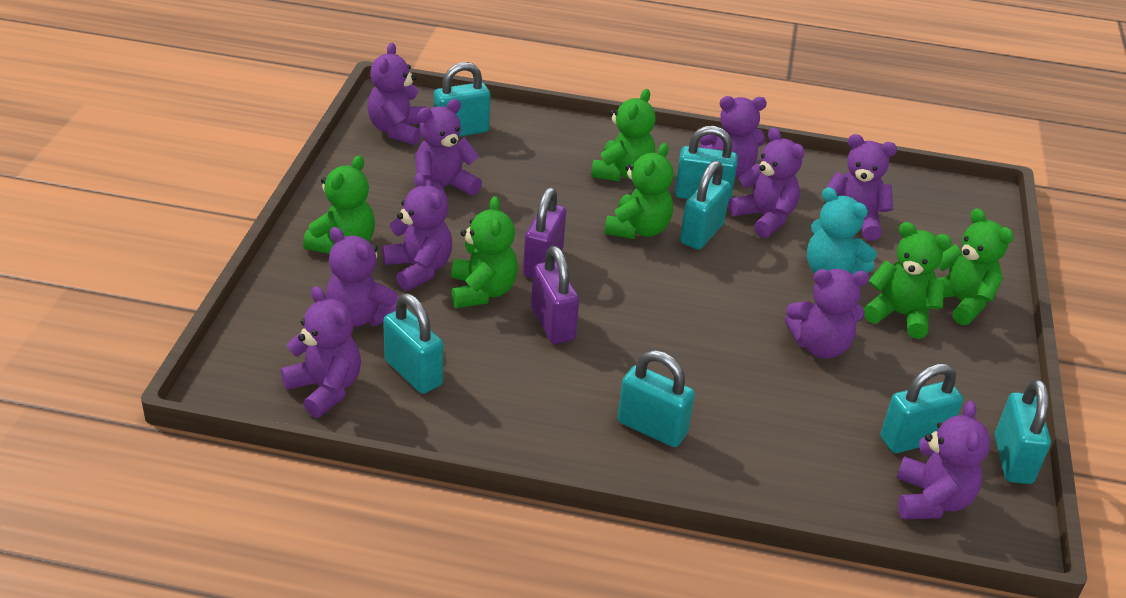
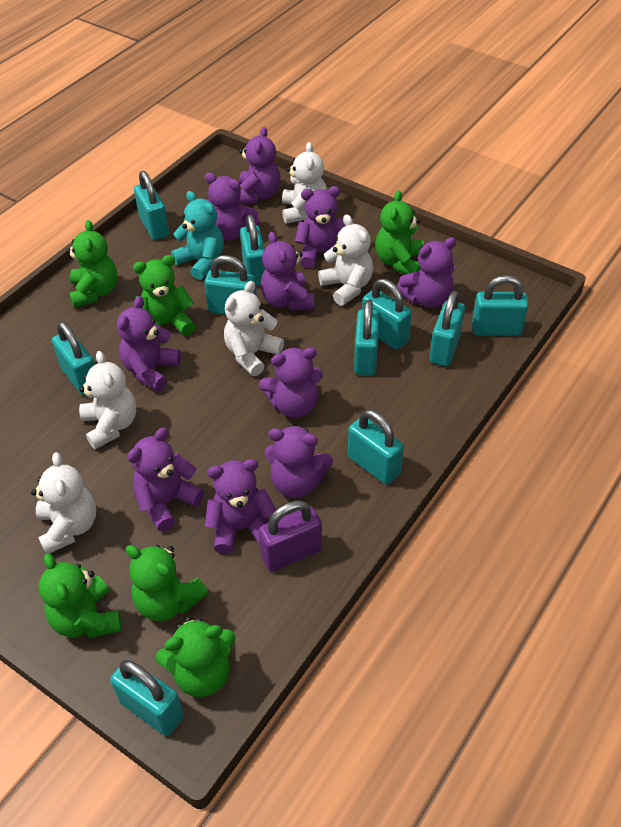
purple padlock: 2 -> 1
turquoise padlock: 7 -> 10
white teddy bear: 0 -> 5

